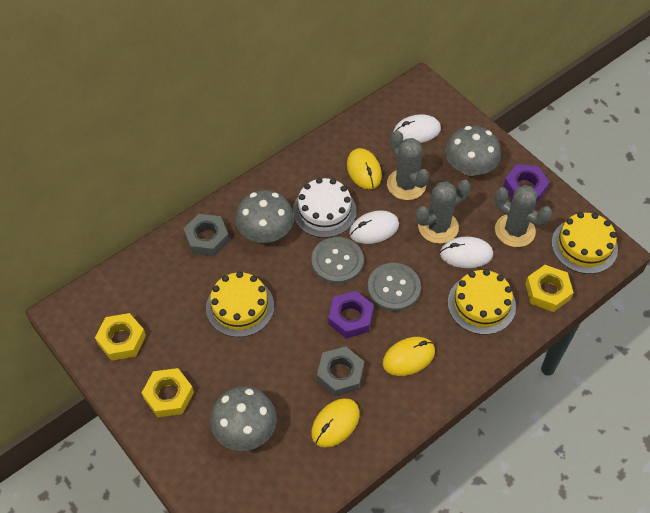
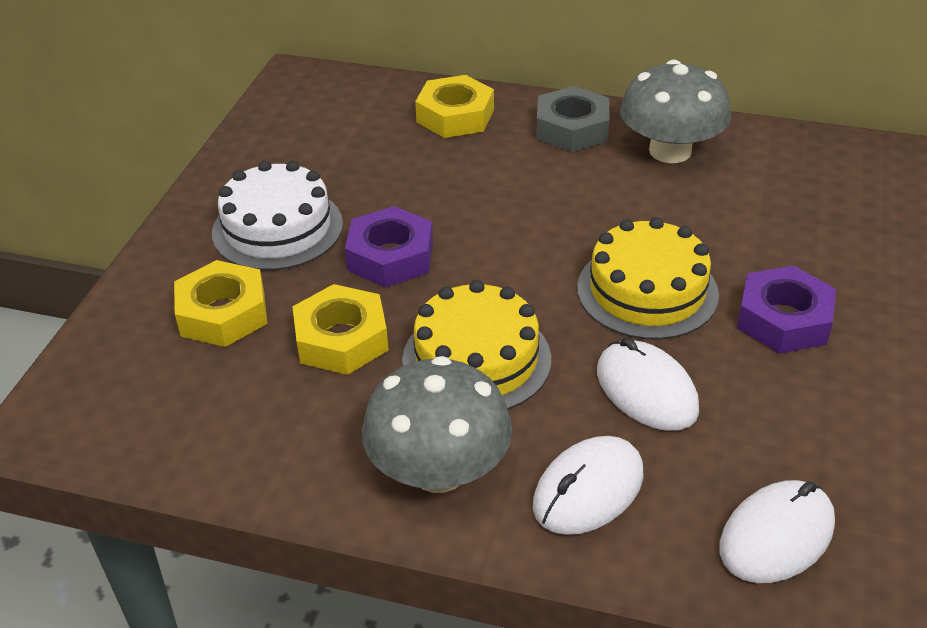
grey button: 2 -> 0
grey cactus: 3 -> 0
grey mushroom: 3 -> 2
grey nut: 2 -> 1
yellow cake: 3 -> 2
yellow mouse: 3 -> 0

